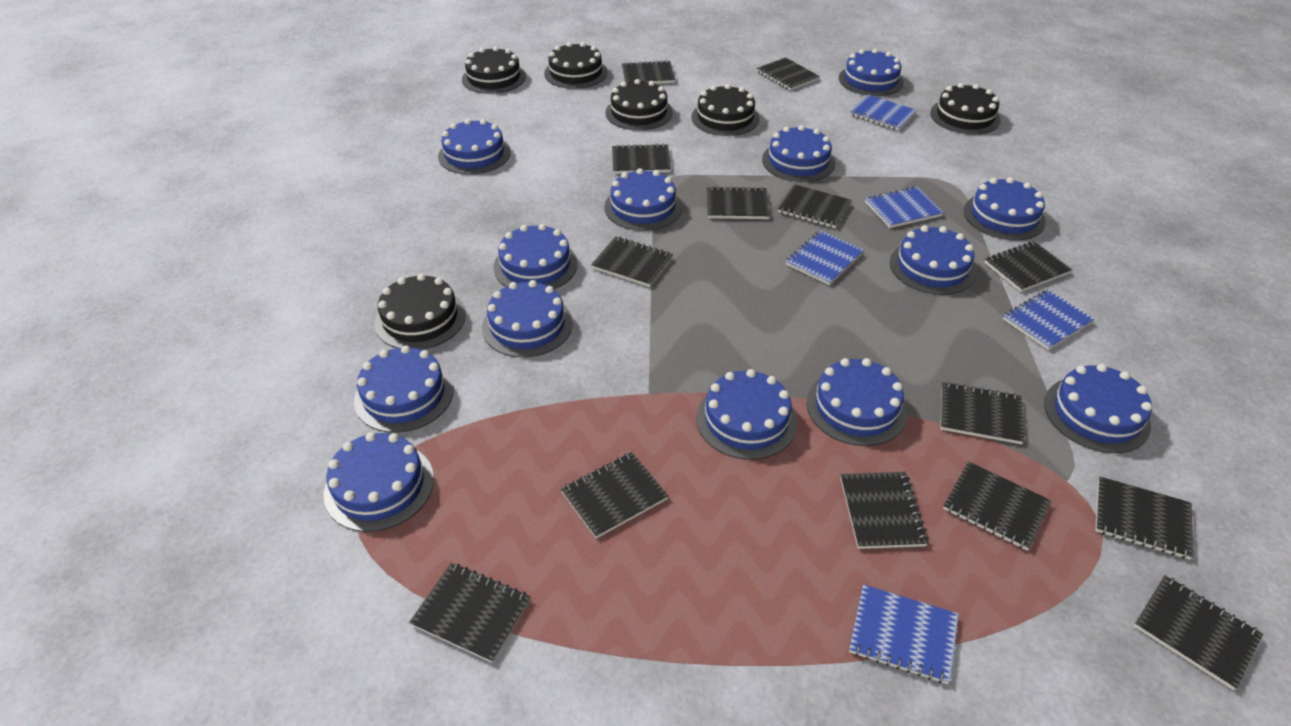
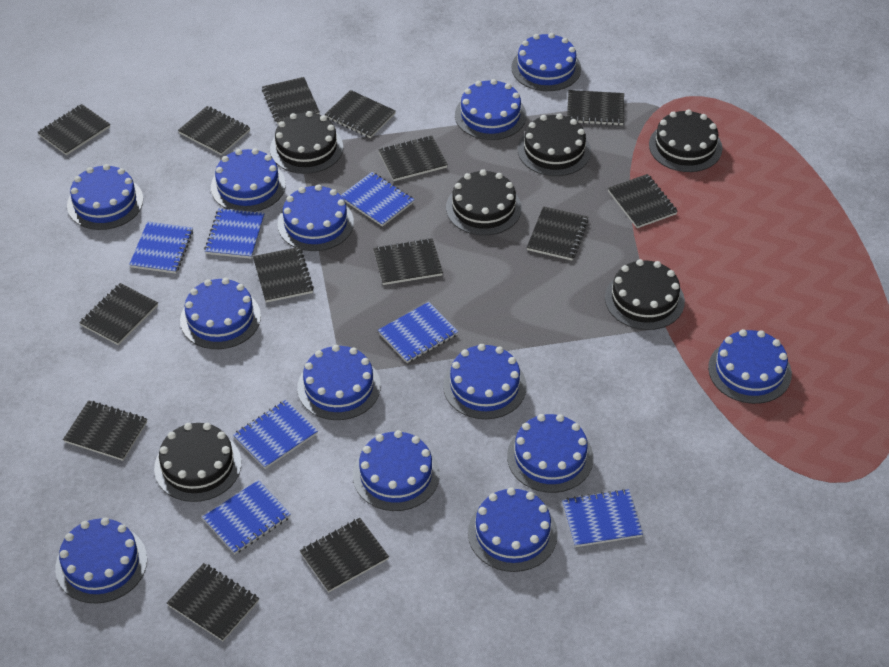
blue notebook: 5 -> 7

